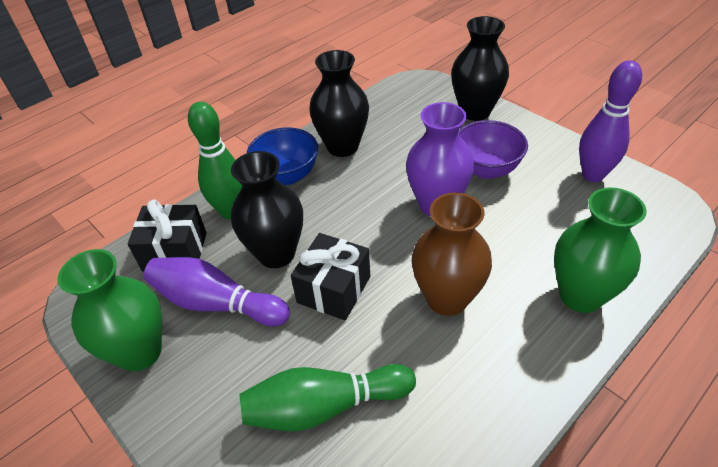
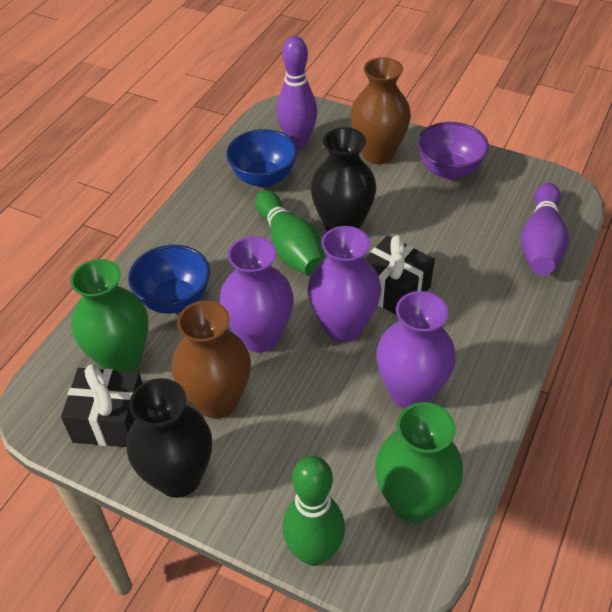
black vase: 3 -> 2
blue bowl: 1 -> 2
brown vase: 1 -> 2
purple vase: 1 -> 3

